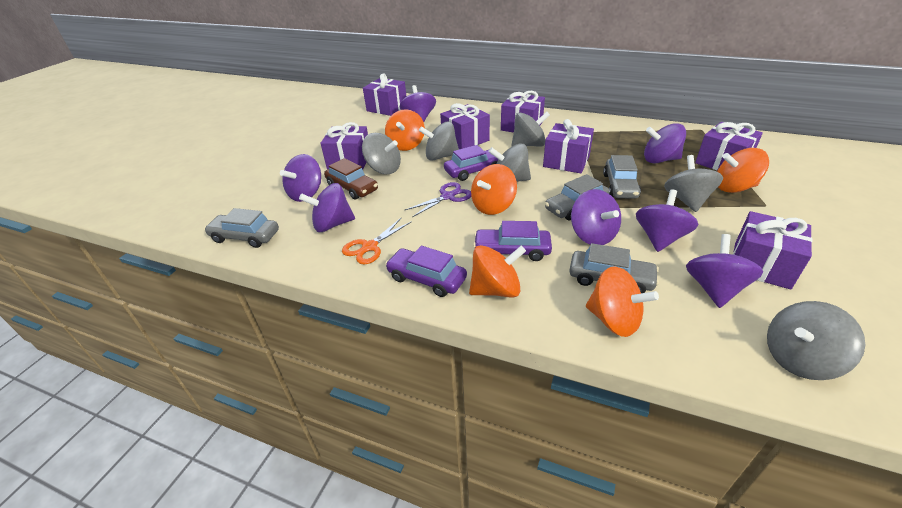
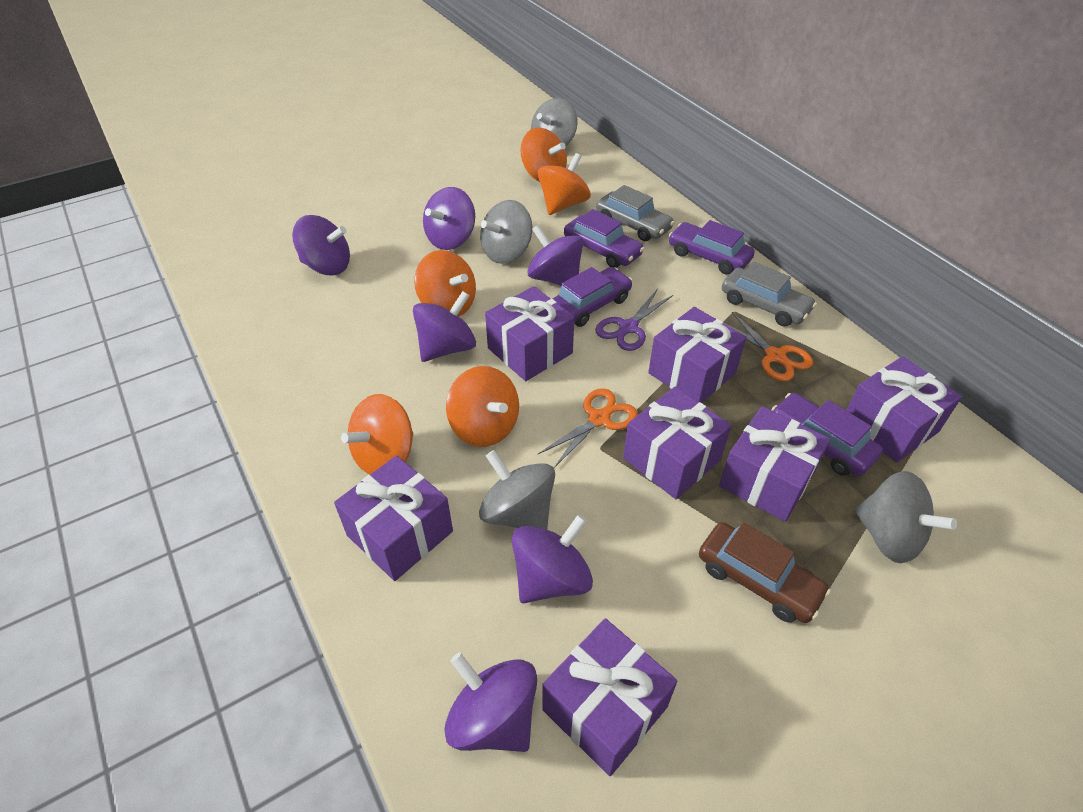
grey car: 4 -> 2
grey spinning top: 6 -> 4
orange scissors: 1 -> 2
purple car: 3 -> 4
purple spinning top: 7 -> 6

